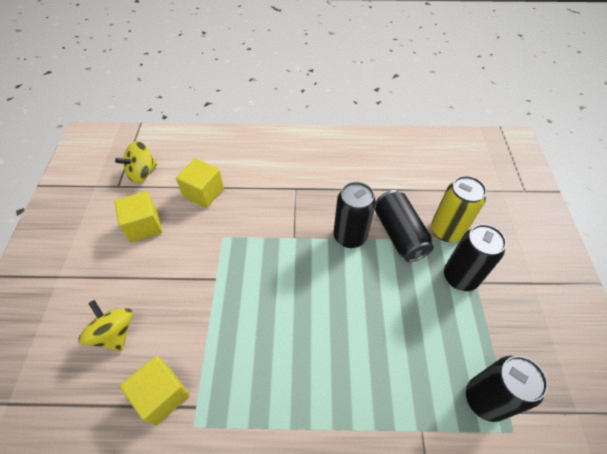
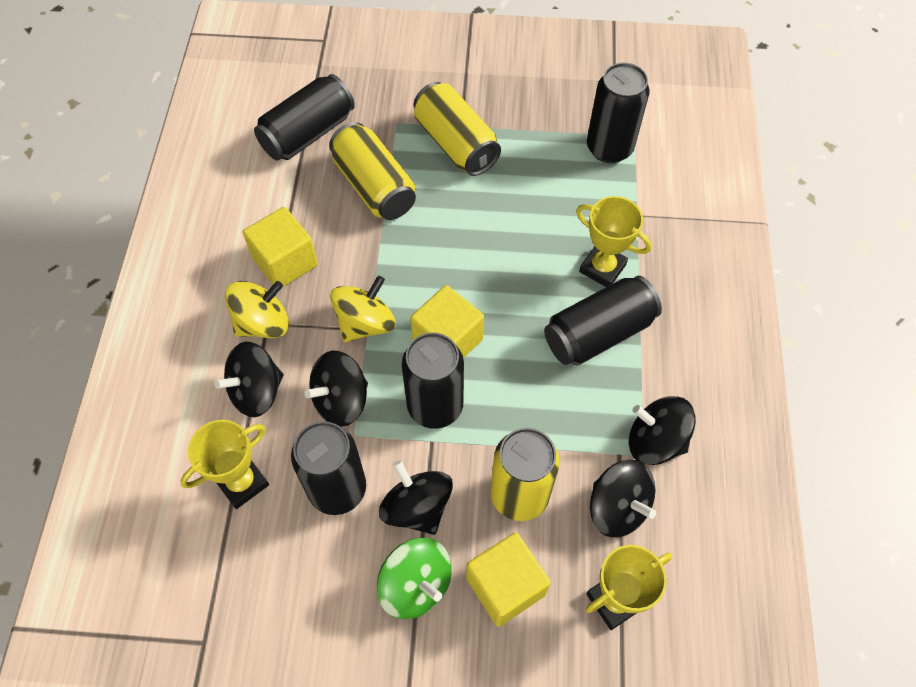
black can: 4 -> 5
black spinning top: 0 -> 5
green spinning top: 0 -> 1
yellow can: 1 -> 3
yellow trophy: 0 -> 3

